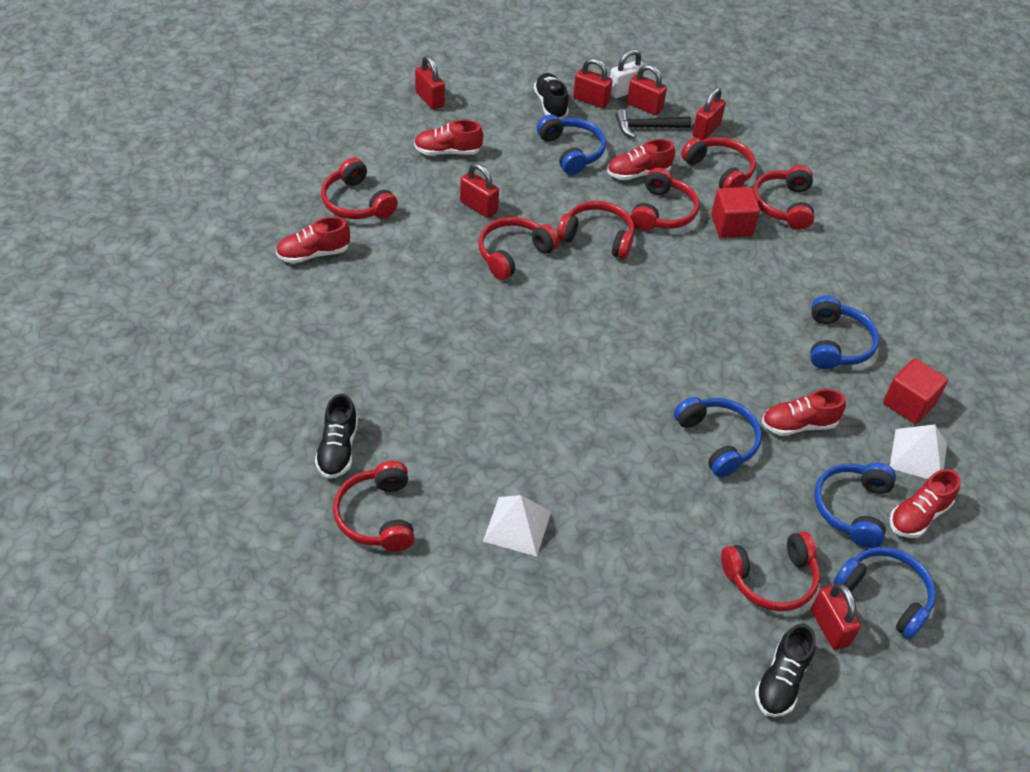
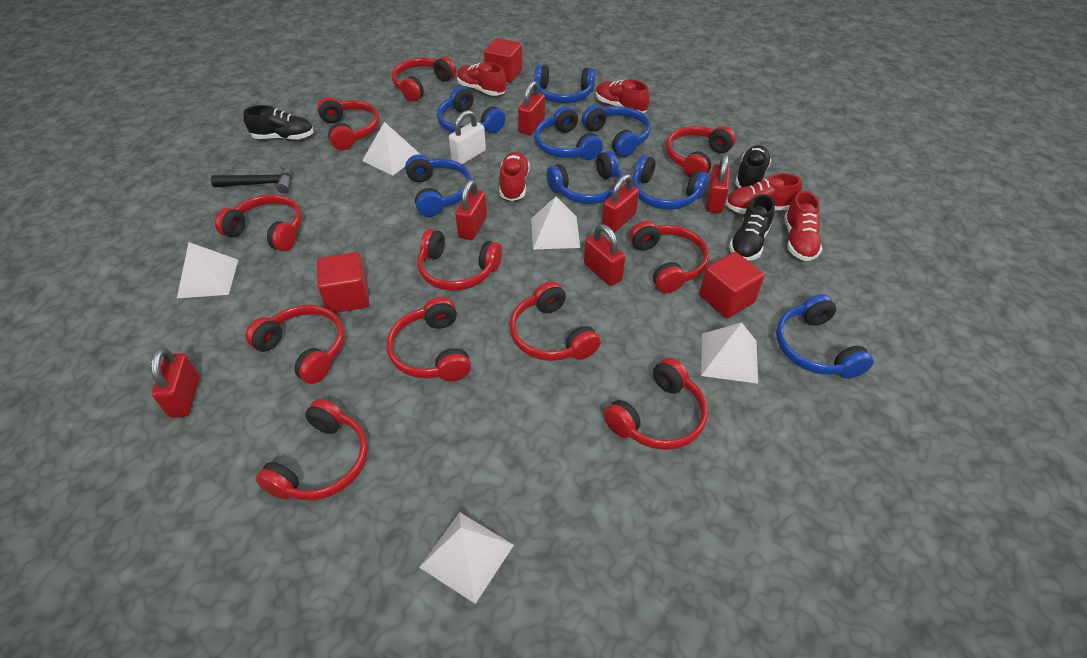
blue headphones: 5 -> 8
red cube: 2 -> 3
red headphones: 8 -> 11
white pyramid: 2 -> 5

